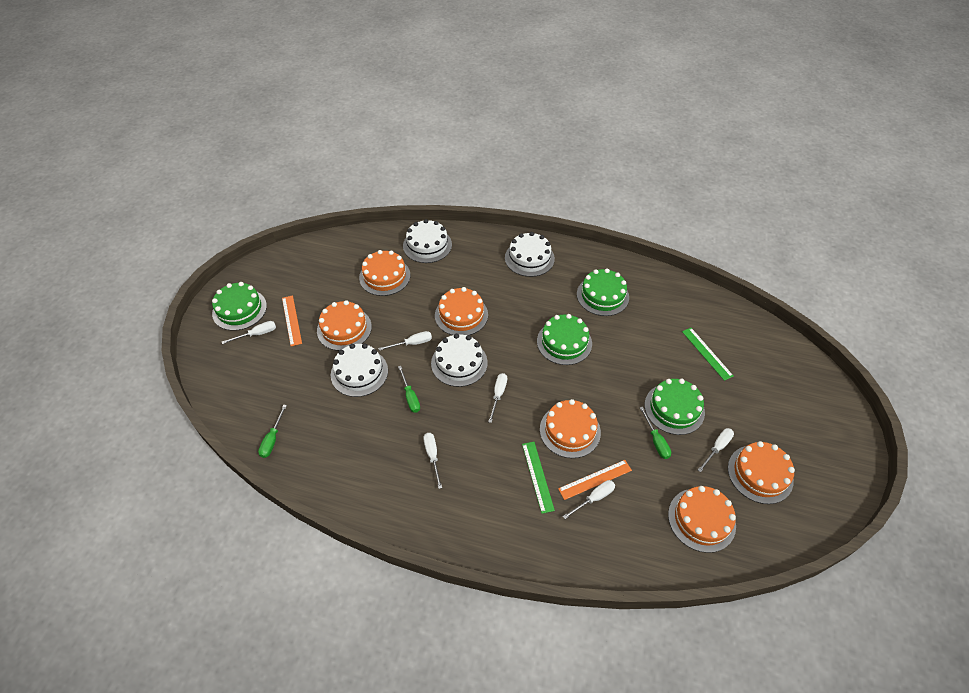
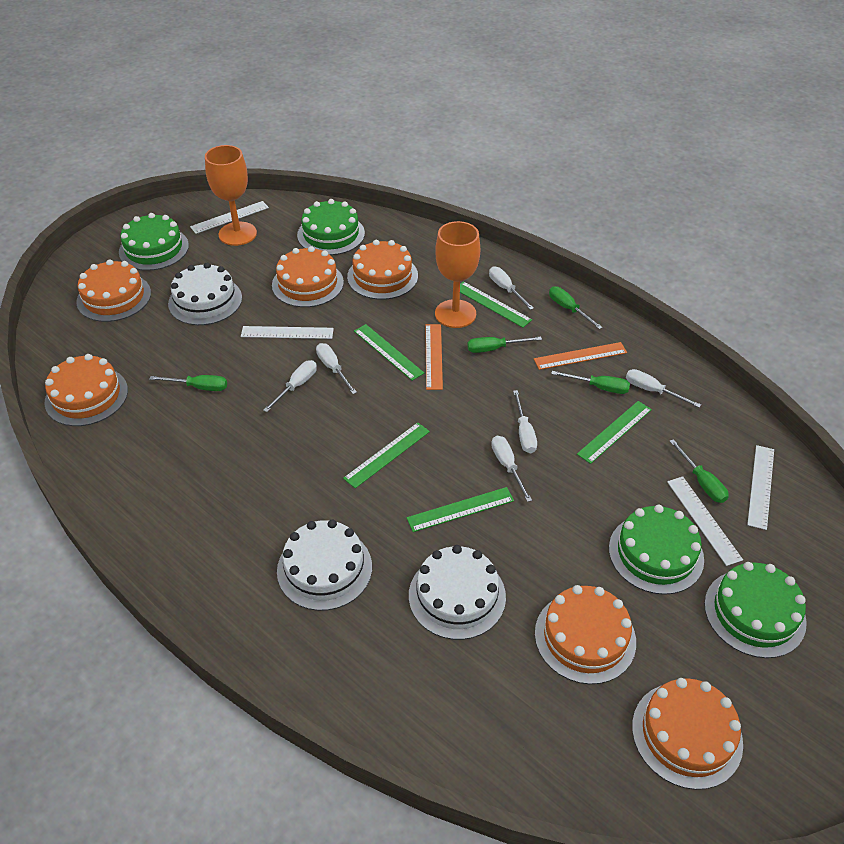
green ruler: 2 -> 5
green screwdriver: 3 -> 5
orange goblet: 0 -> 2
white cake: 4 -> 3
white ruler: 0 -> 4

